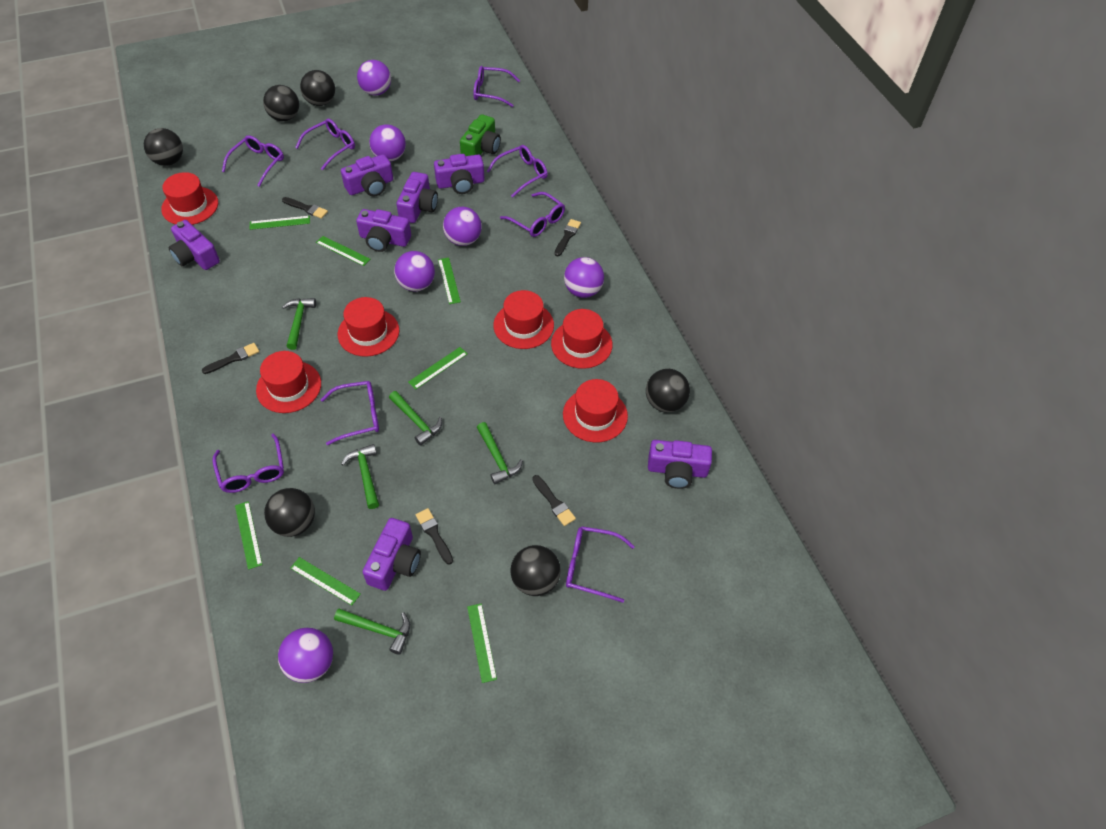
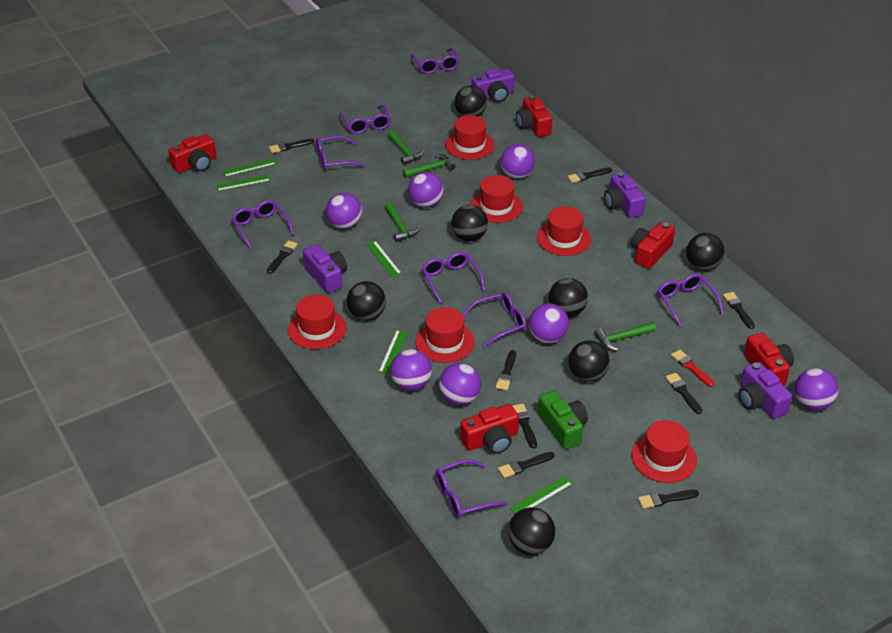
black ball: 6 -> 7
black brush: 5 -> 9
green hammer: 5 -> 4
green ruler: 7 -> 5
purple ball: 6 -> 7
purple camera: 7 -> 4
red brush: 0 -> 1
red camera: 0 -> 5

